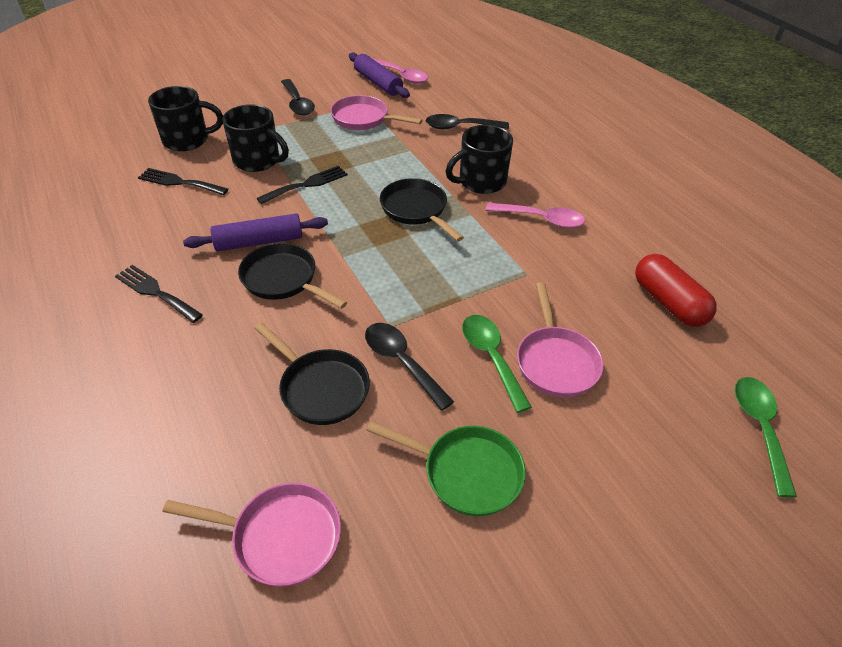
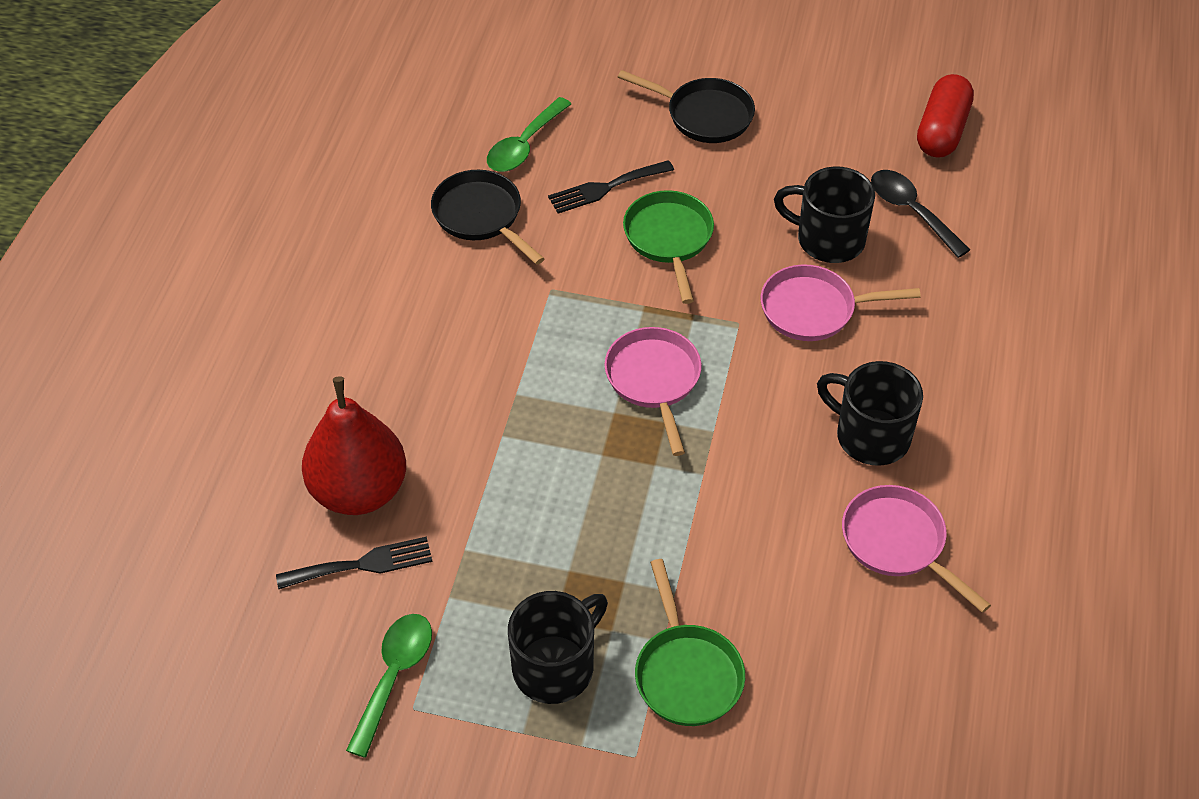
black fork: 3 -> 2
black pan: 3 -> 2
black spoon: 3 -> 1
green pan: 1 -> 2
pink spoon: 2 -> 0
purple rolling pin: 2 -> 0
red pear: 0 -> 1

